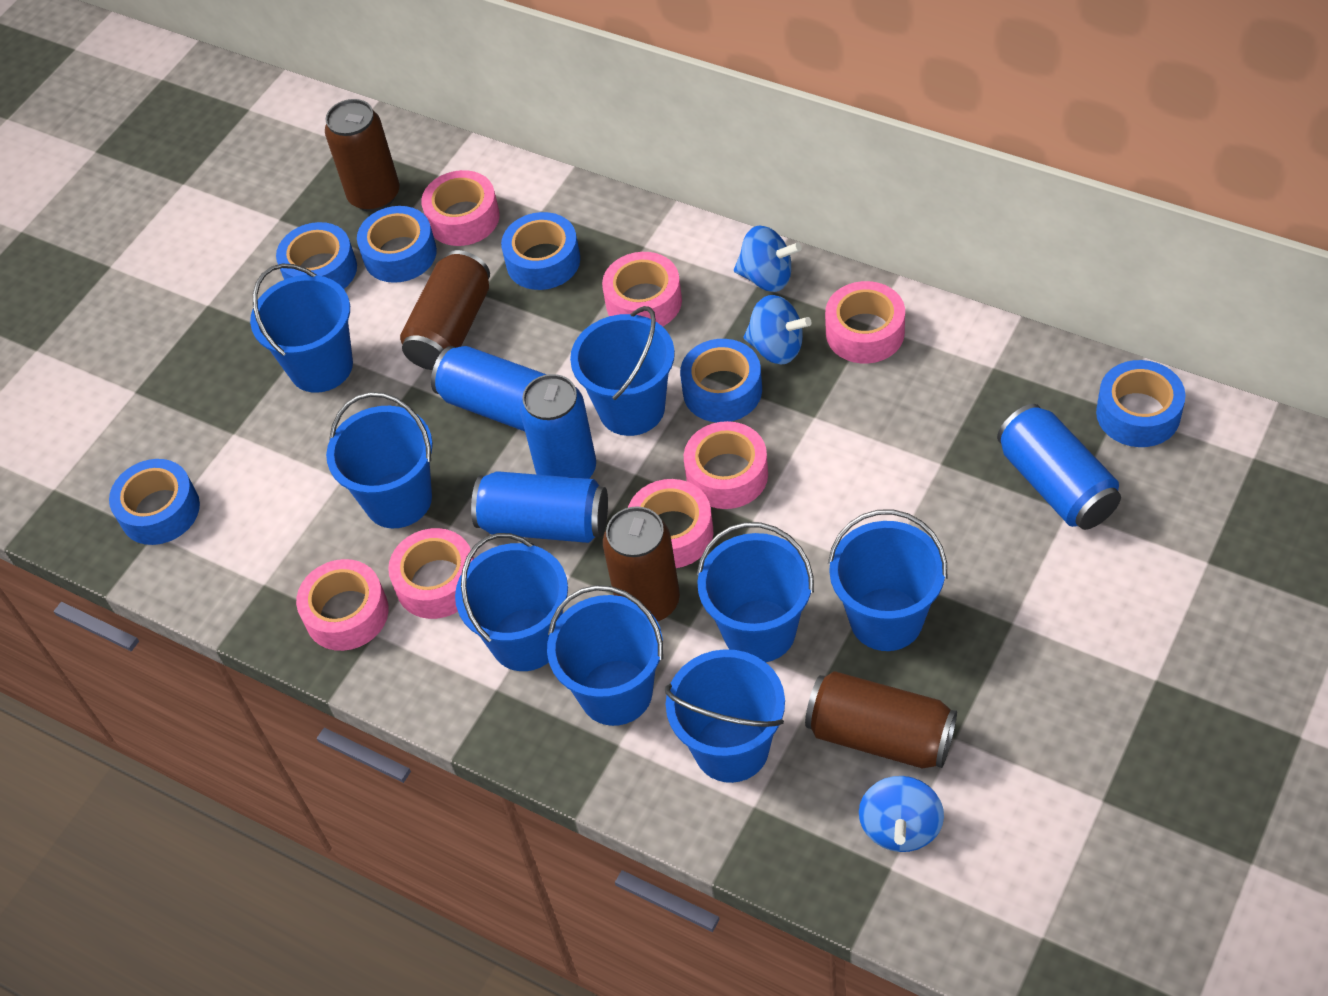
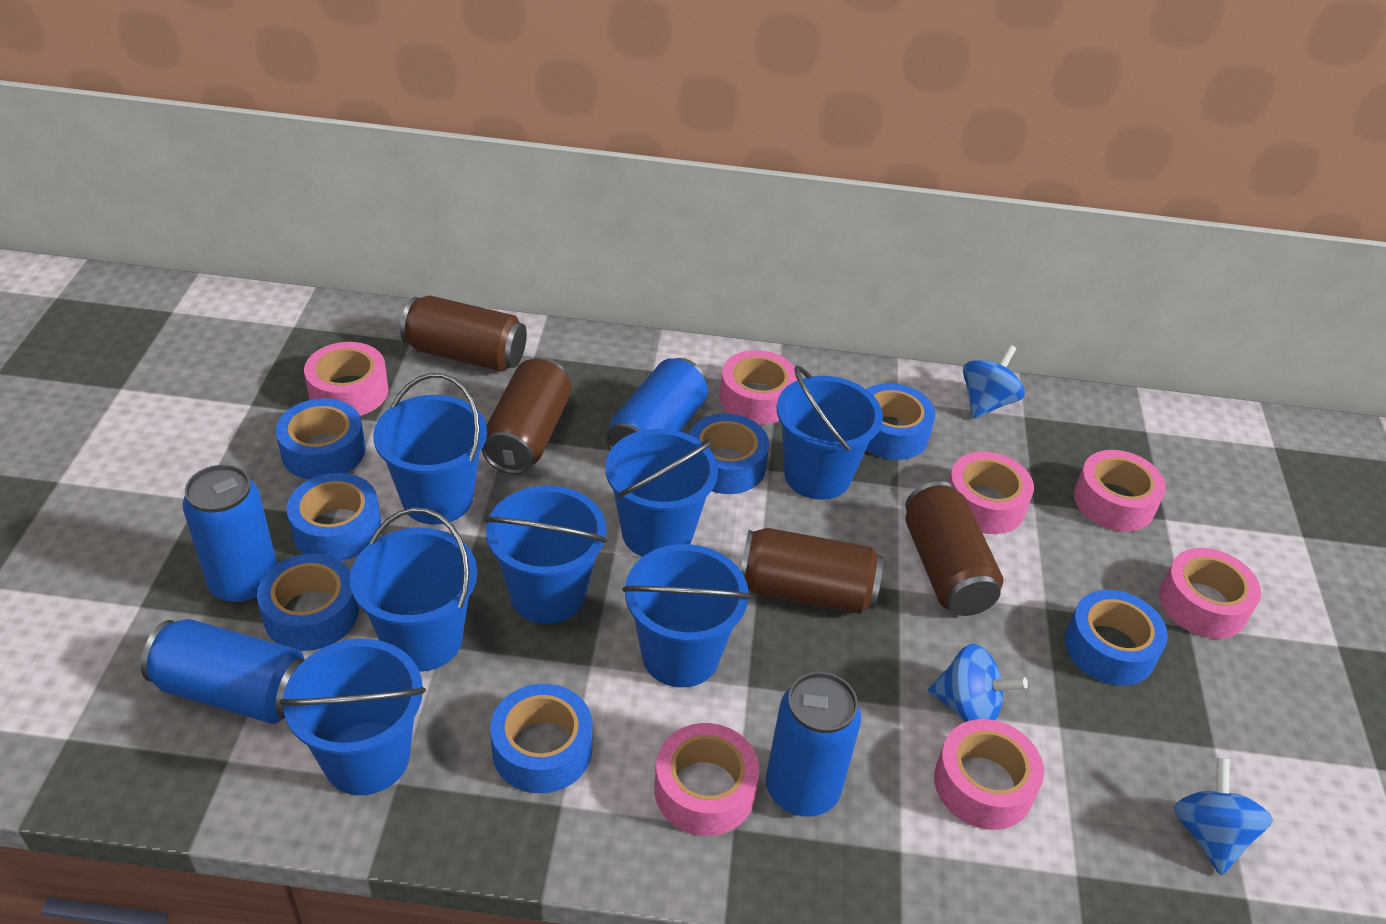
blue bucket: 8 -> 7
blue tape: 6 -> 7

